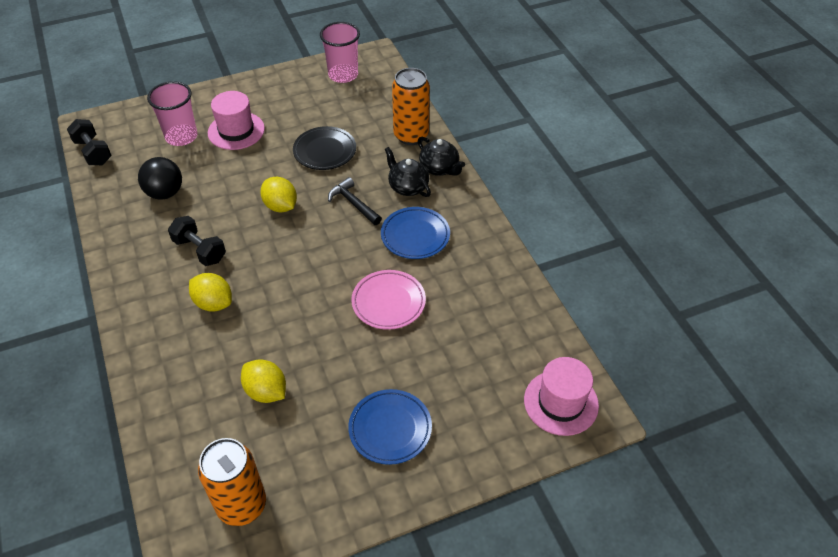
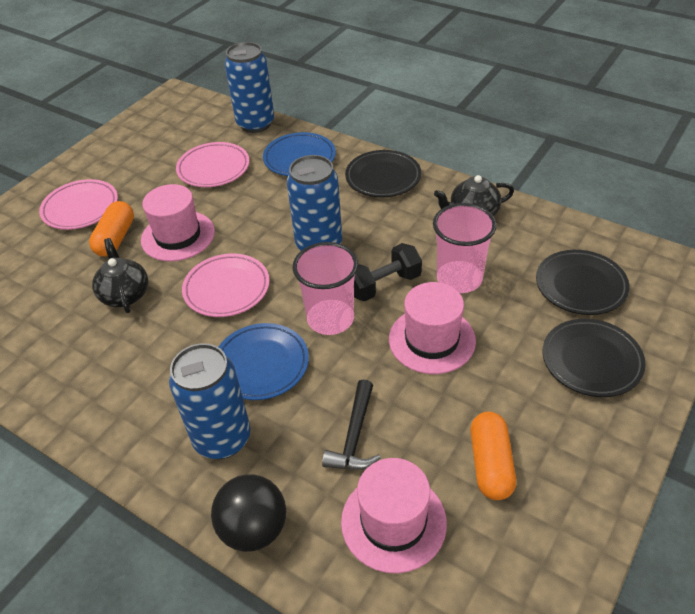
black dumbbell: 2 -> 1
black plate: 1 -> 3
blue can: 0 -> 3
orange can: 2 -> 0
orange capsule: 0 -> 2
pink hat: 2 -> 3
pink plate: 1 -> 3
yellow lemon: 3 -> 0

